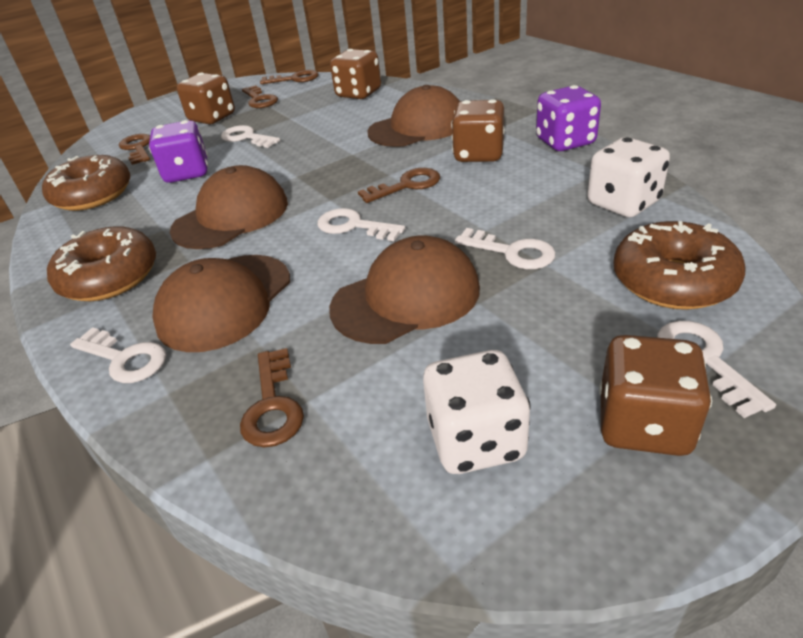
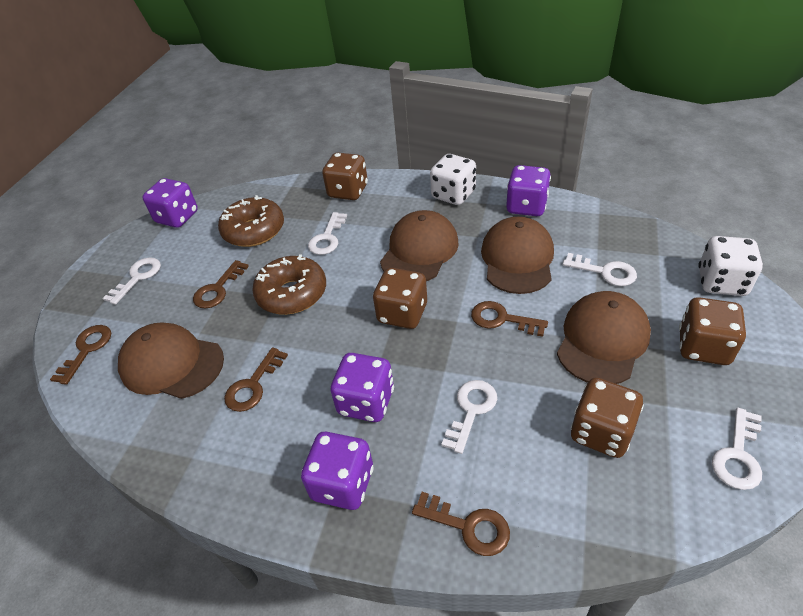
brown donut: 3 -> 2
purple dice: 2 -> 4

